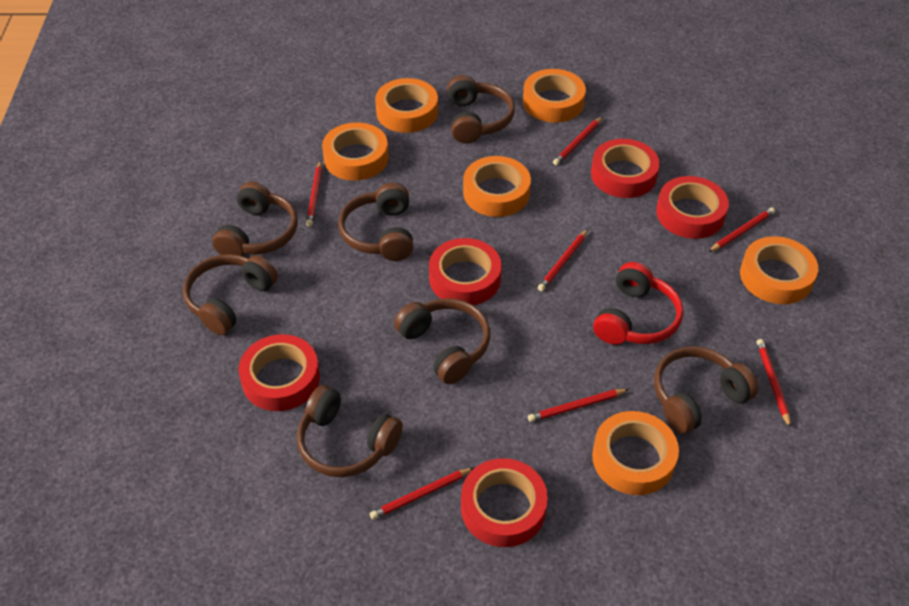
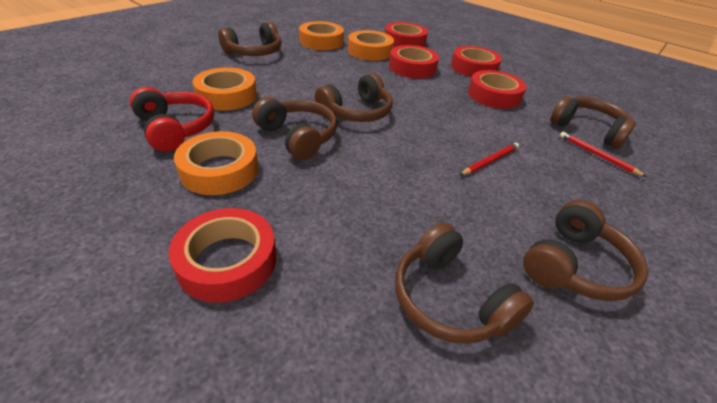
brown headphones: 7 -> 6
orange tape: 6 -> 4
red pencil: 7 -> 2

